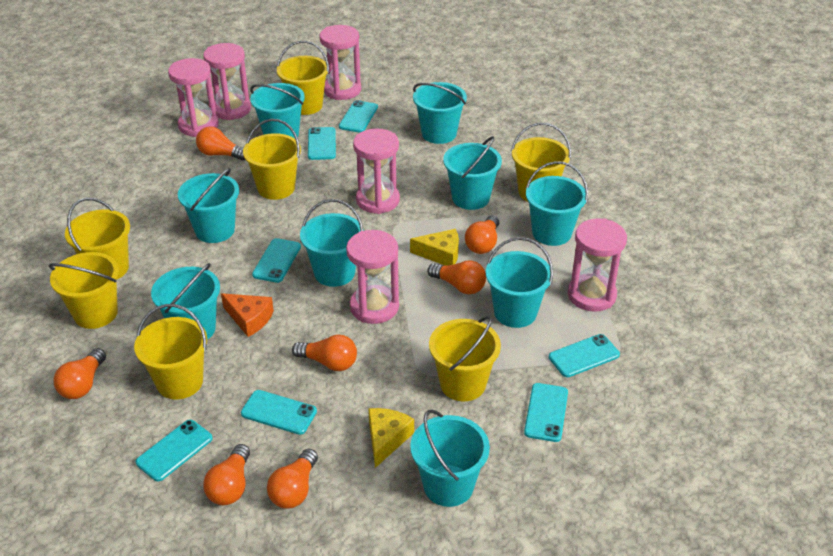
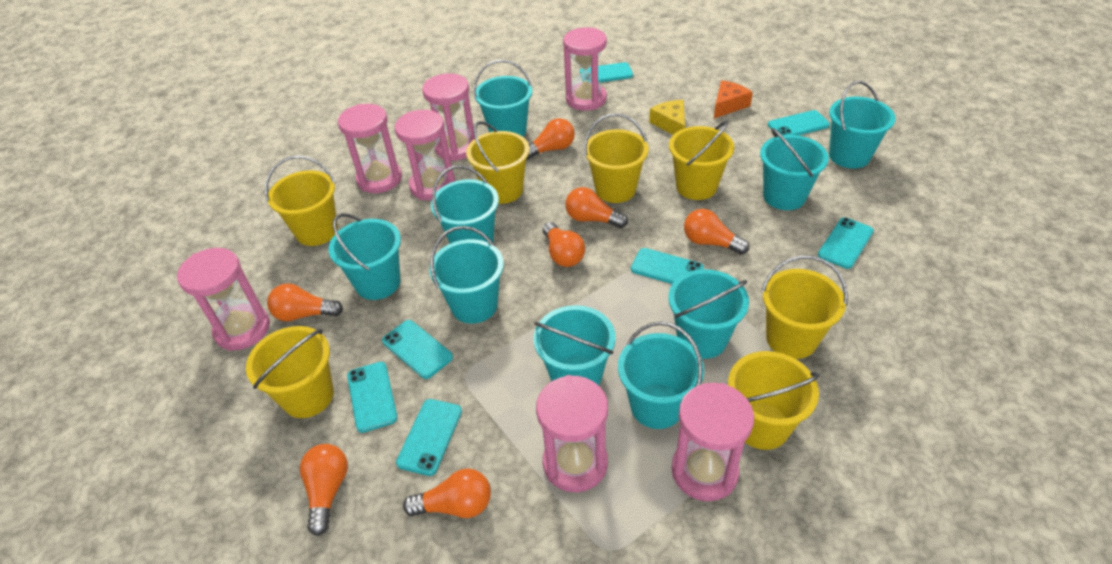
pink hourglass: 6 -> 7
yellow cheese: 2 -> 1

